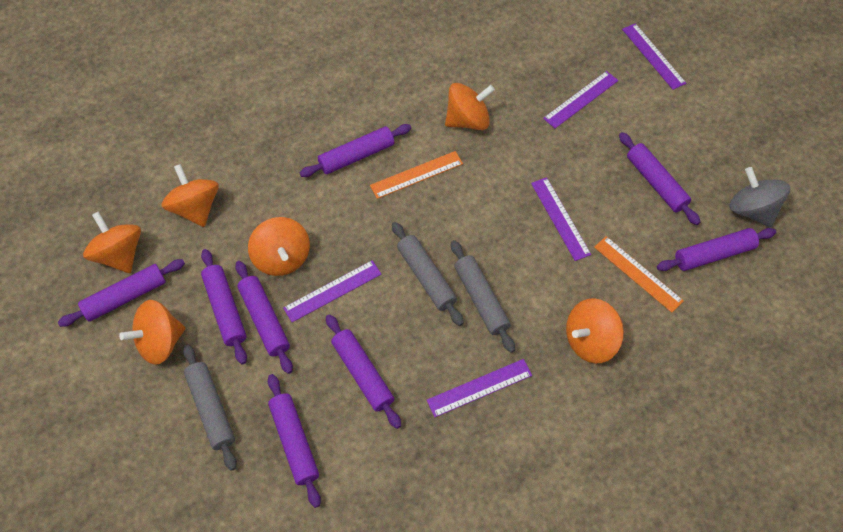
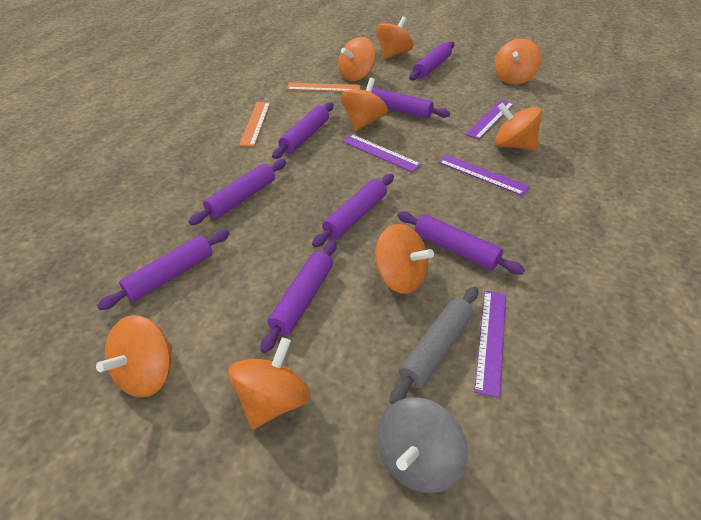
grey rolling pin: 3 -> 1
orange spinning top: 6 -> 8
purple ruler: 5 -> 4

